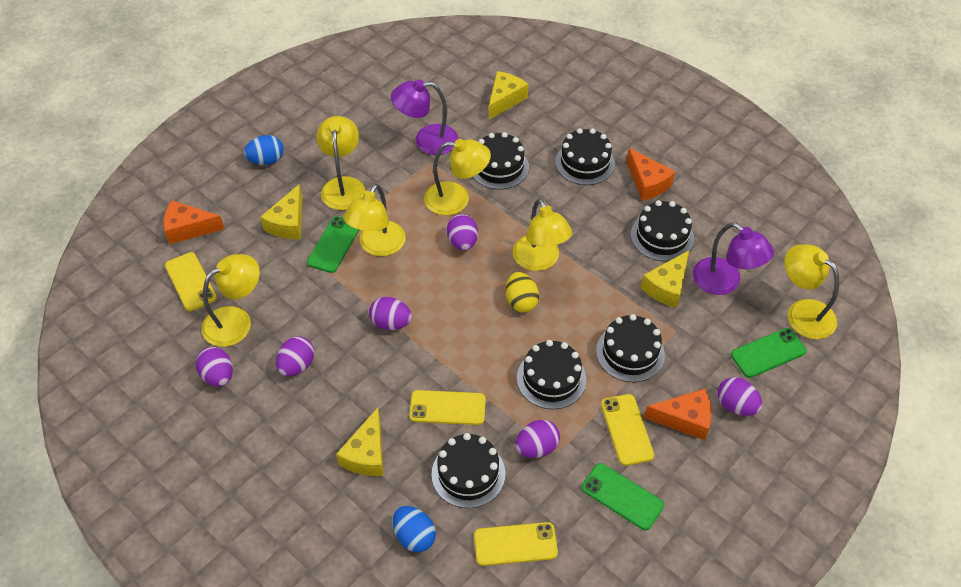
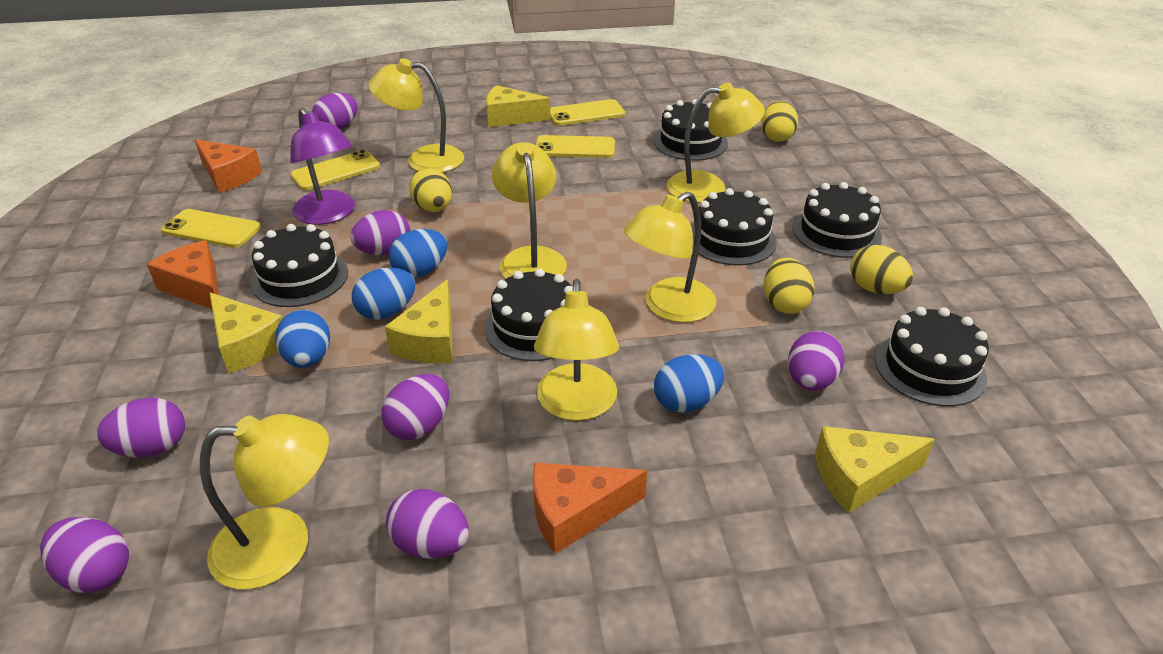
blue egg: 2 -> 4
green phone: 3 -> 0
purple egg: 6 -> 7
purple lamp: 2 -> 1
yellow egg: 1 -> 4

